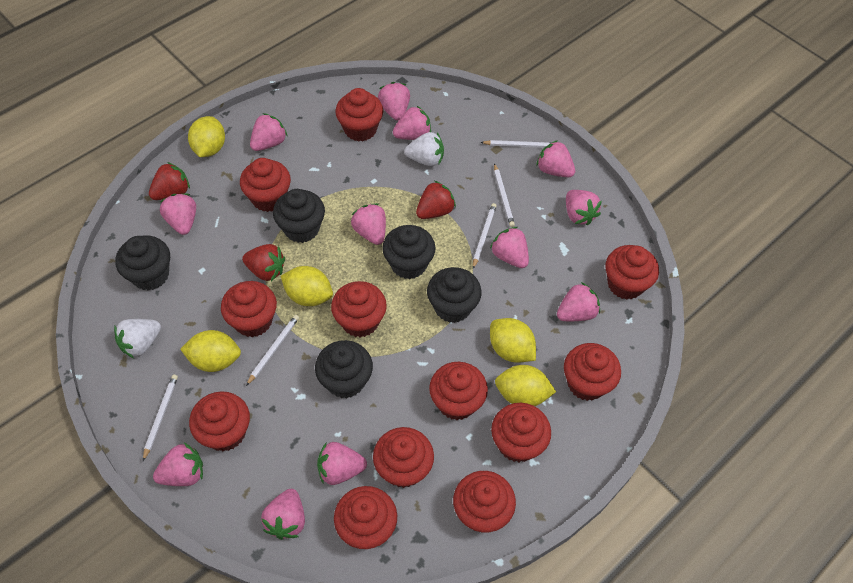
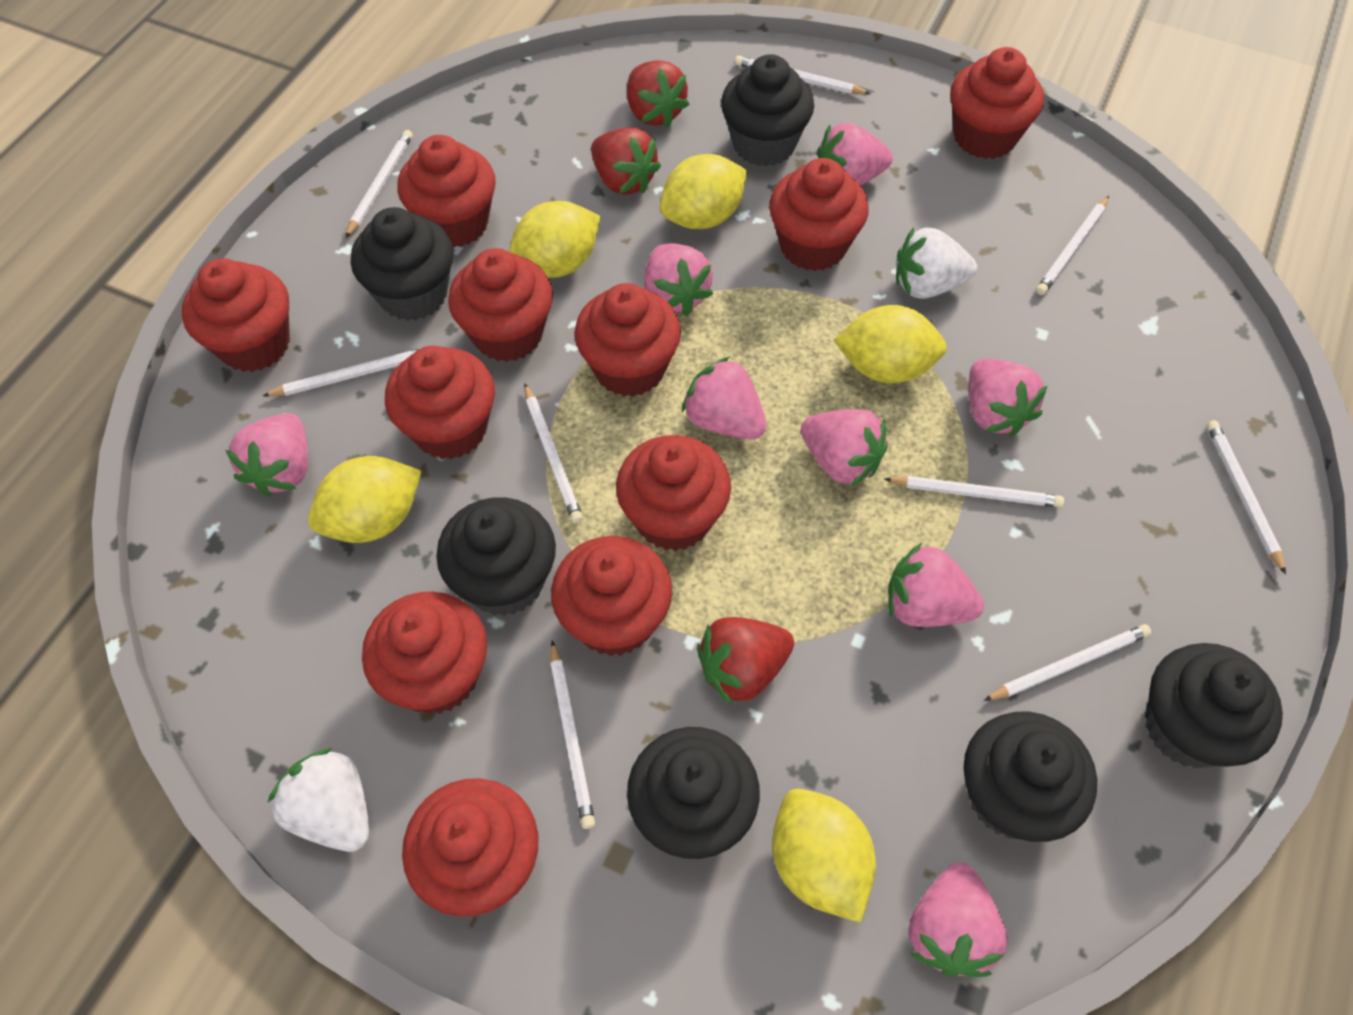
black cupcake: 5 -> 6
pink strawberry: 12 -> 8
red cupcake: 12 -> 11
white pencil: 5 -> 9

